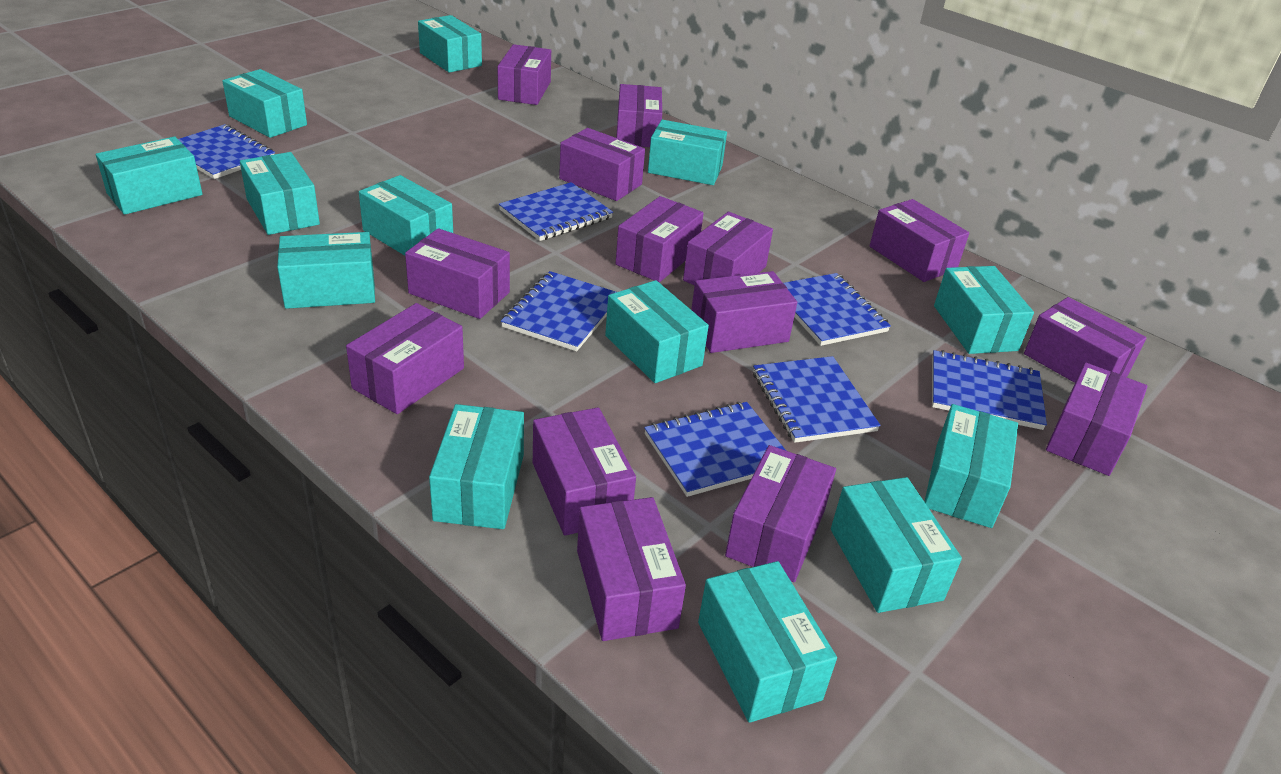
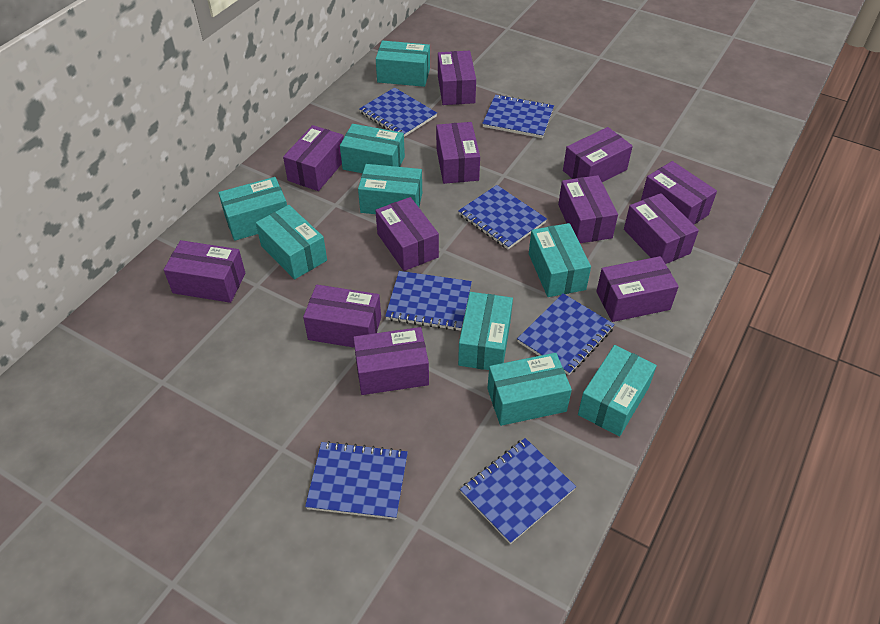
purple box: 14 -> 12
turquoise box: 13 -> 9

